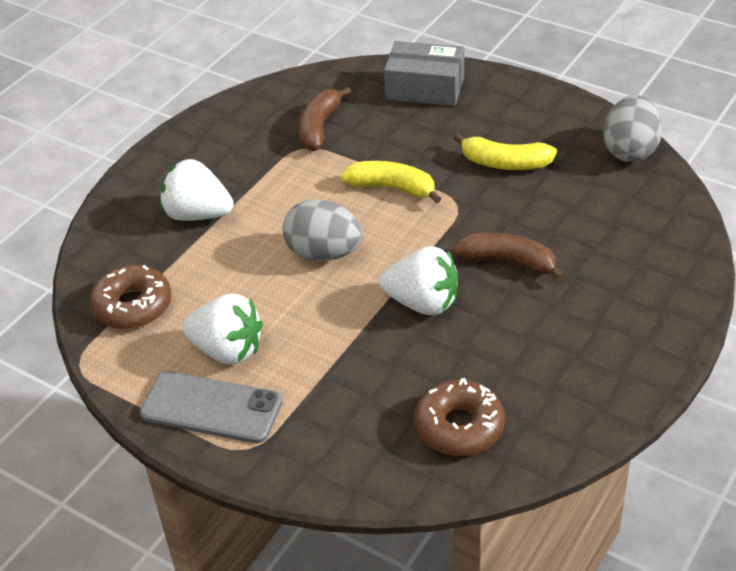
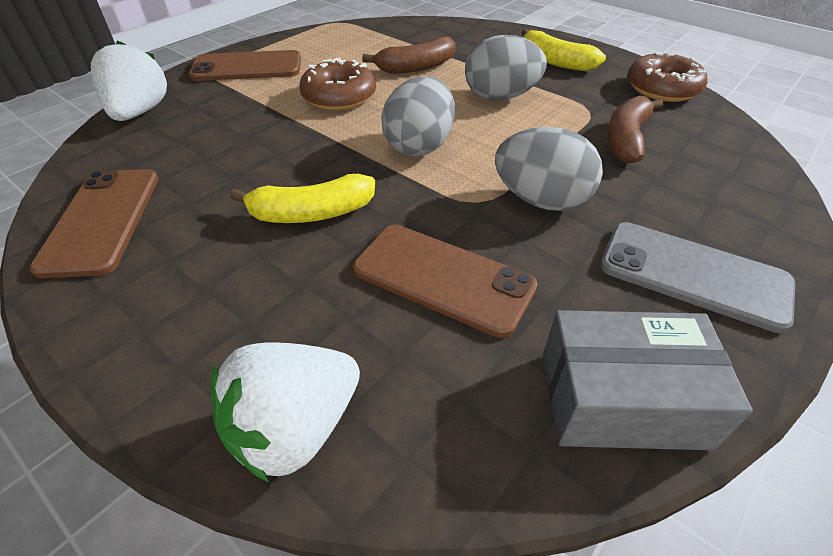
brown phone: 0 -> 3
grey egg: 2 -> 3
white strawberry: 3 -> 2

